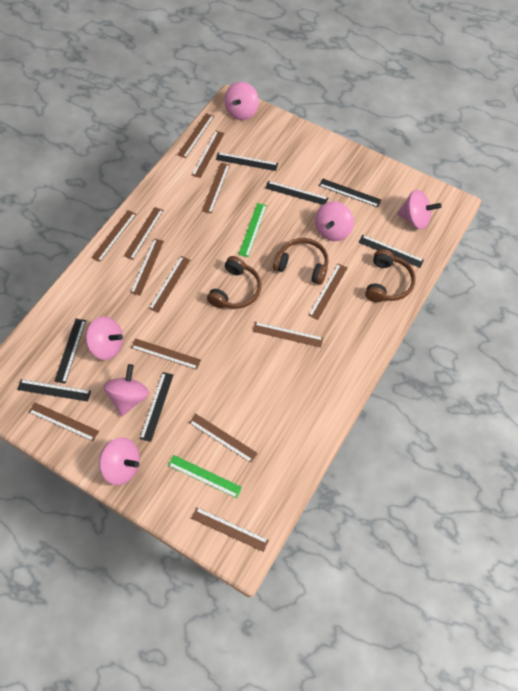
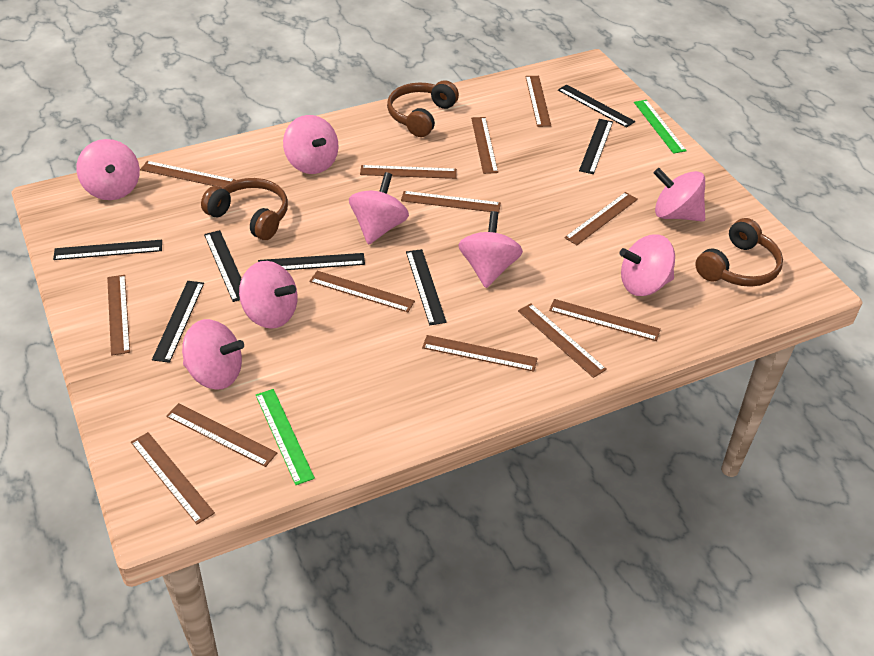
pink spinning top: 6 -> 8

